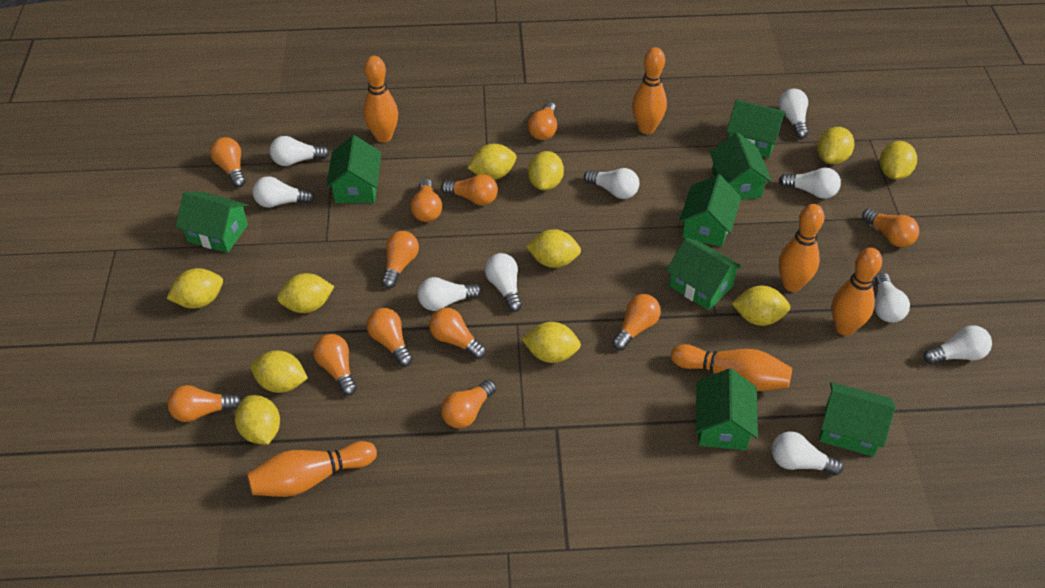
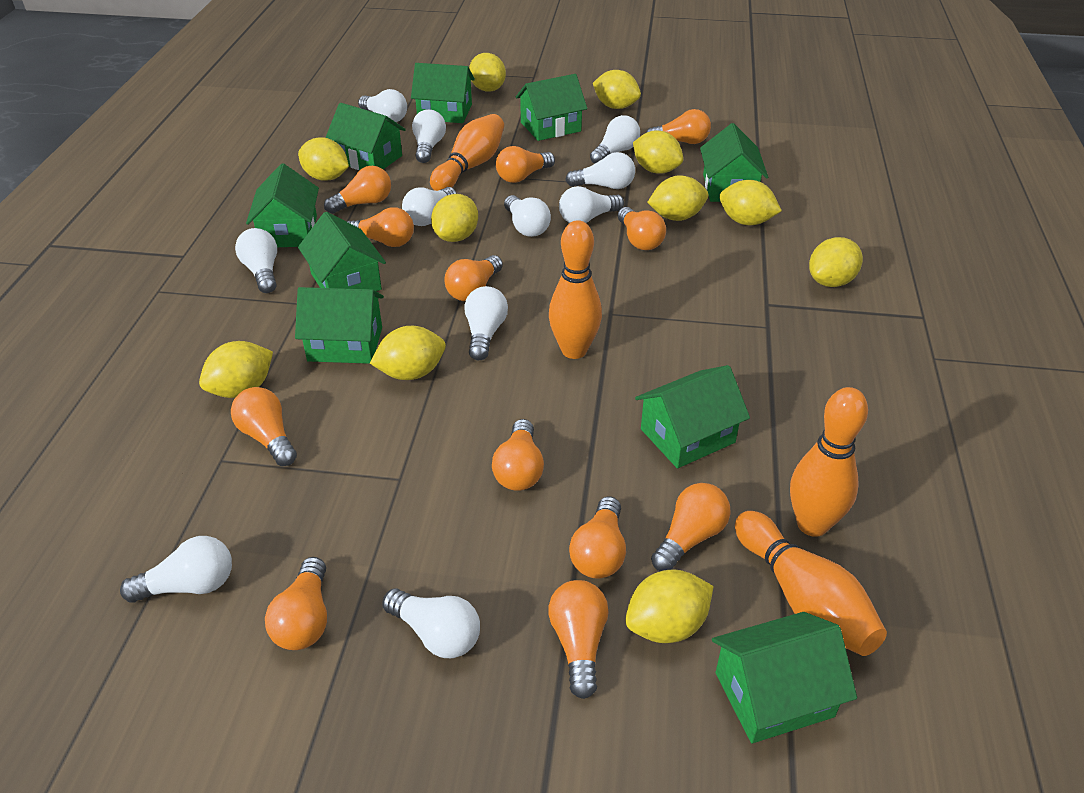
green house: 8 -> 9
orange bowling pin: 6 -> 4
white light bulb: 10 -> 11

